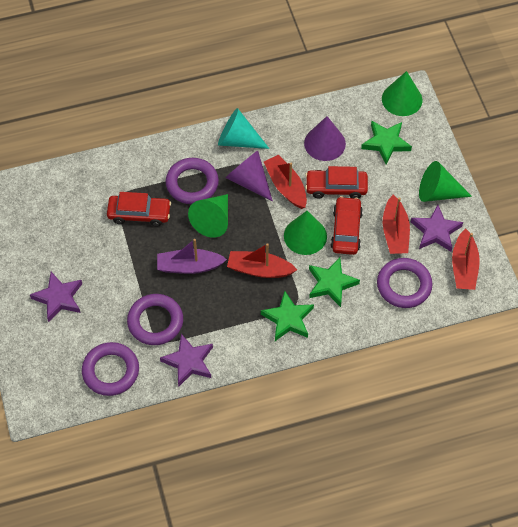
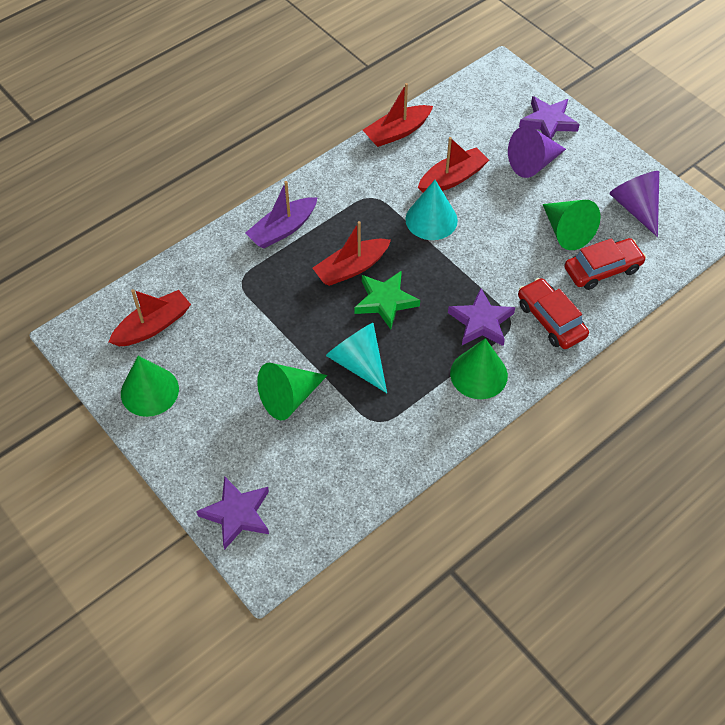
green star: 3 -> 1
purple ring: 4 -> 0
red car: 3 -> 2
turquoise cone: 1 -> 2

